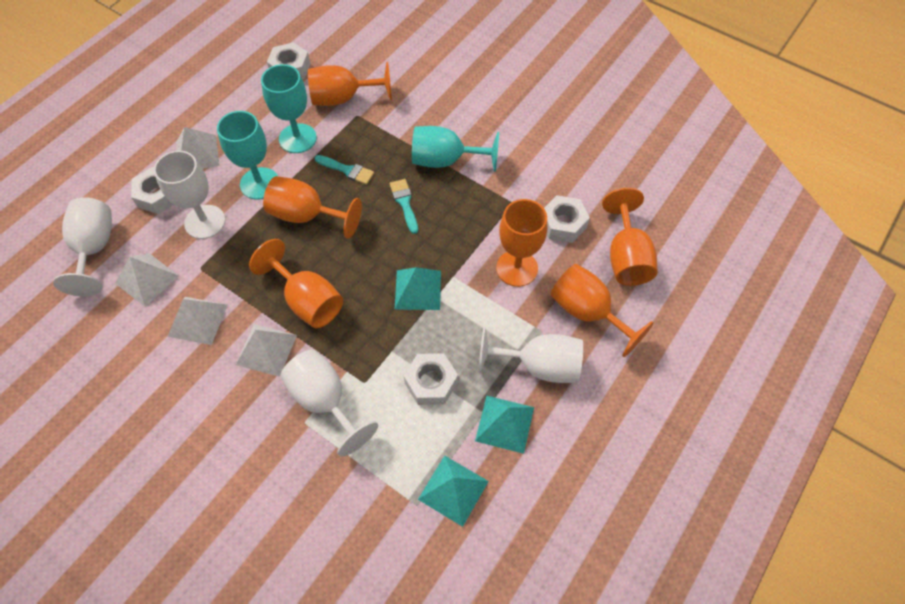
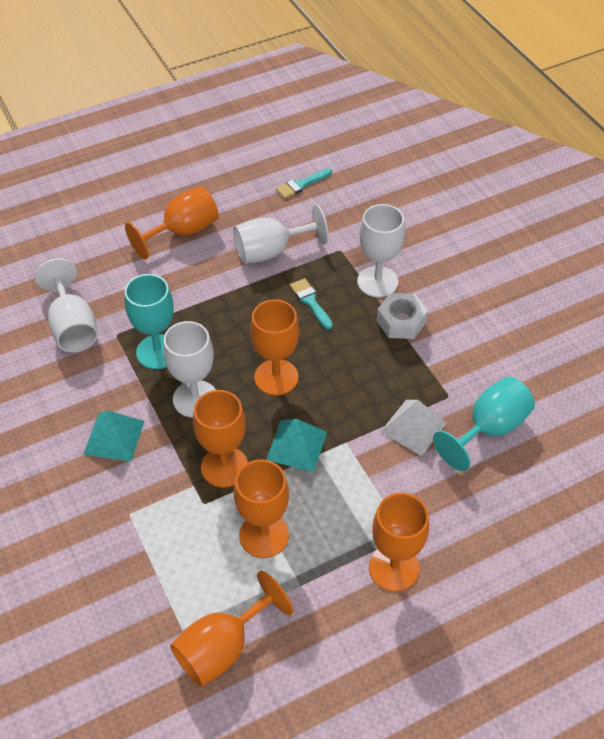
turquoise goblet: 3 -> 2
turquoise pyramid: 3 -> 2
white nut: 4 -> 1
white pyramid: 4 -> 1

